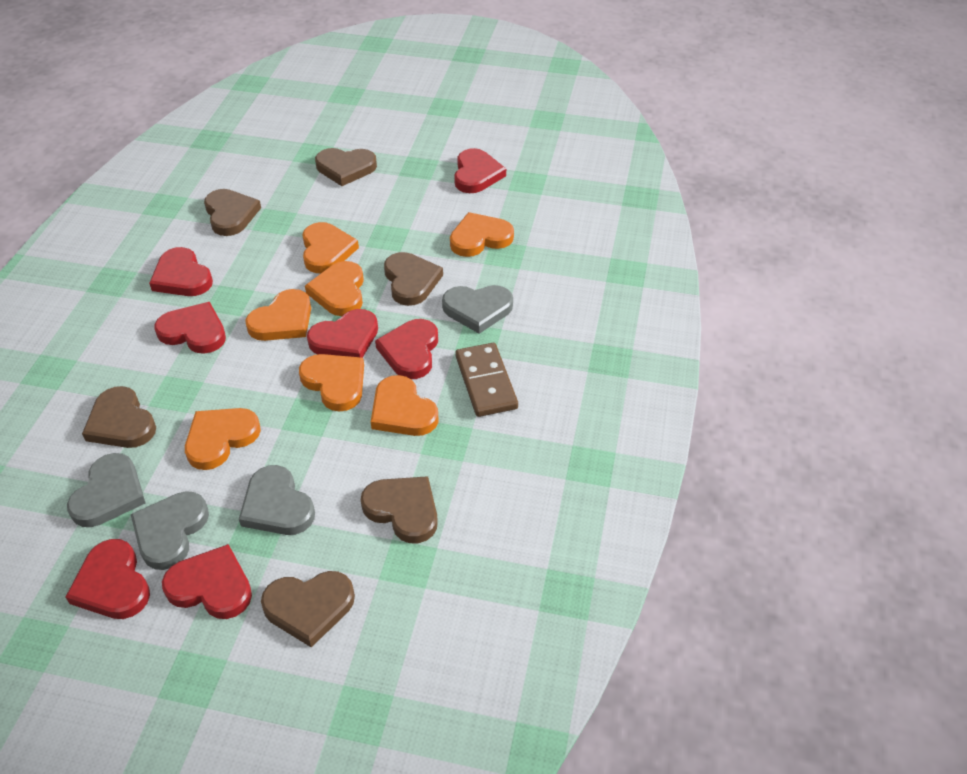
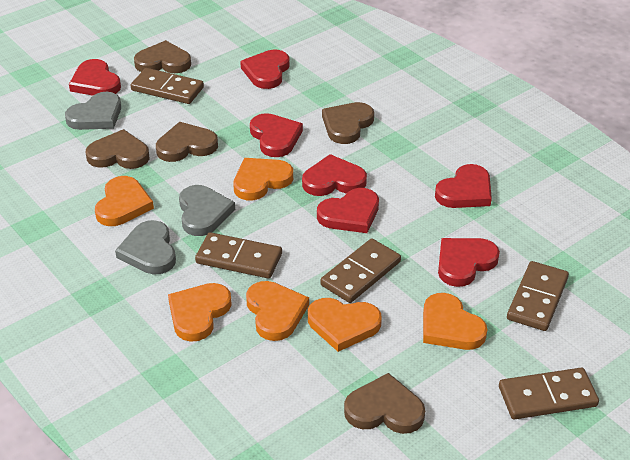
brown domino: 1 -> 5
brown heart: 6 -> 5
grey heart: 4 -> 3
orange heart: 7 -> 6

